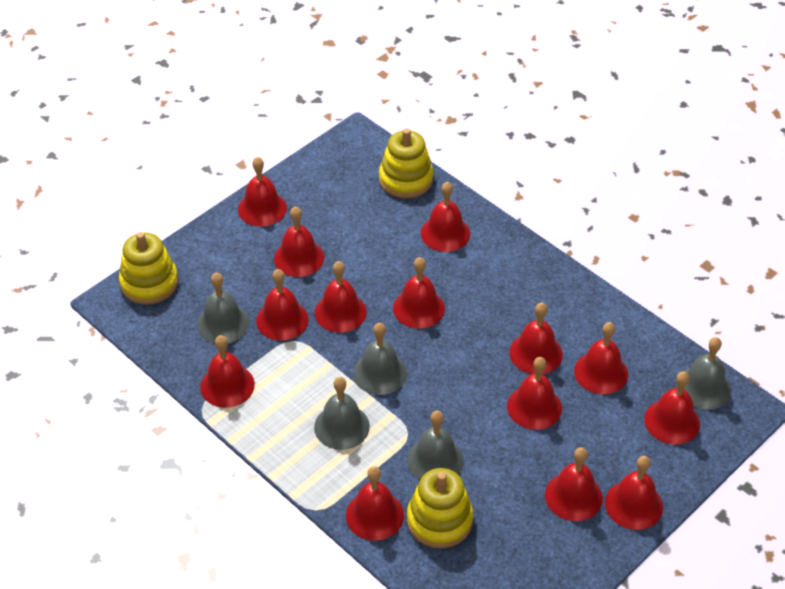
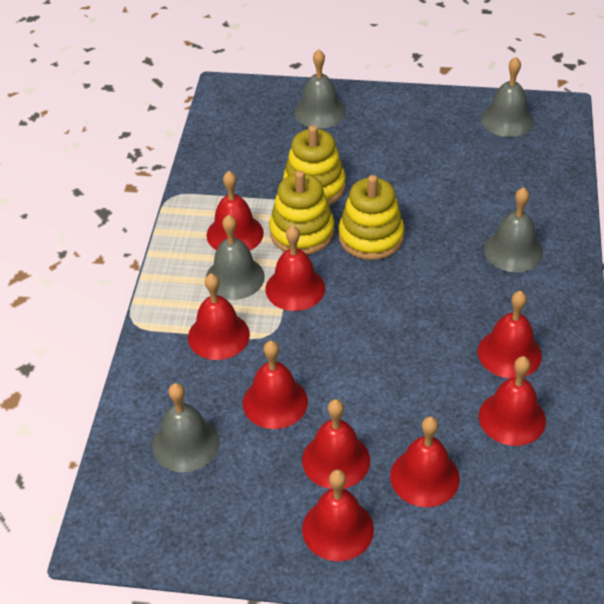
red bell: 14 -> 9

